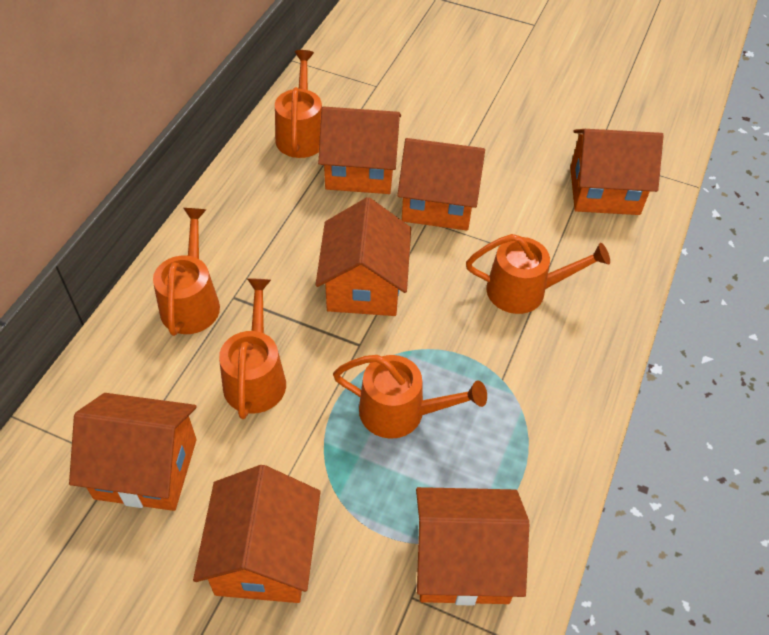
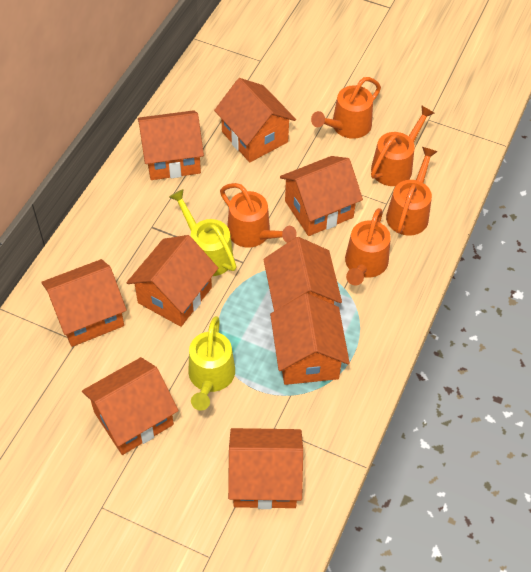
orange house: 7 -> 9
yellow watering can: 0 -> 2

